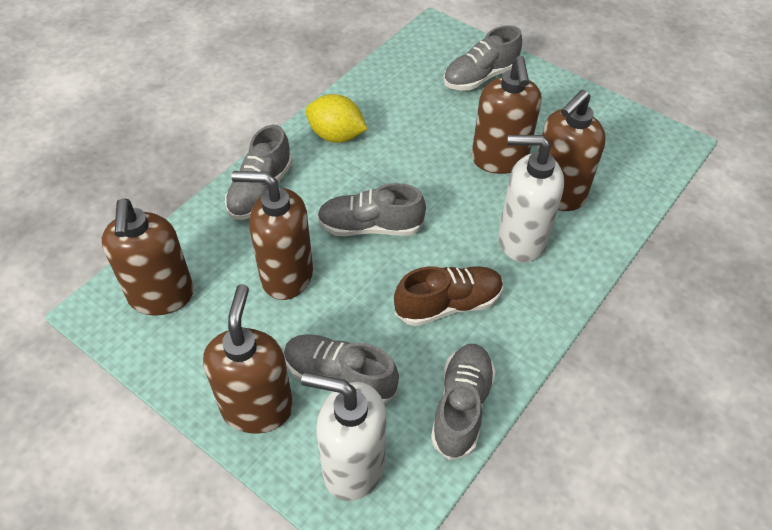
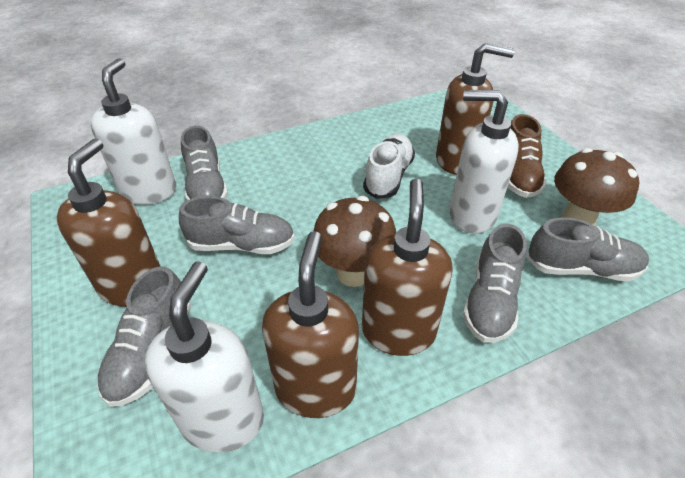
brown mushroom: 0 -> 2
brown soap dispenser: 5 -> 4
white shoe: 0 -> 1
white soap dispenser: 2 -> 3
yellow lemon: 1 -> 0

